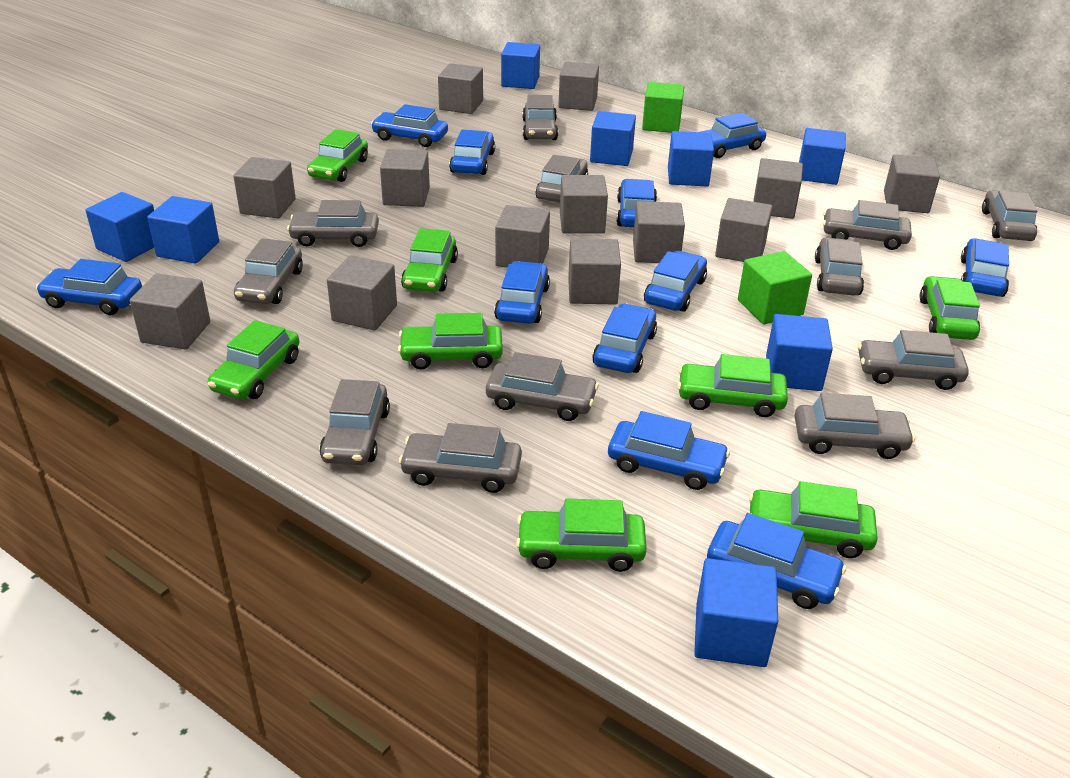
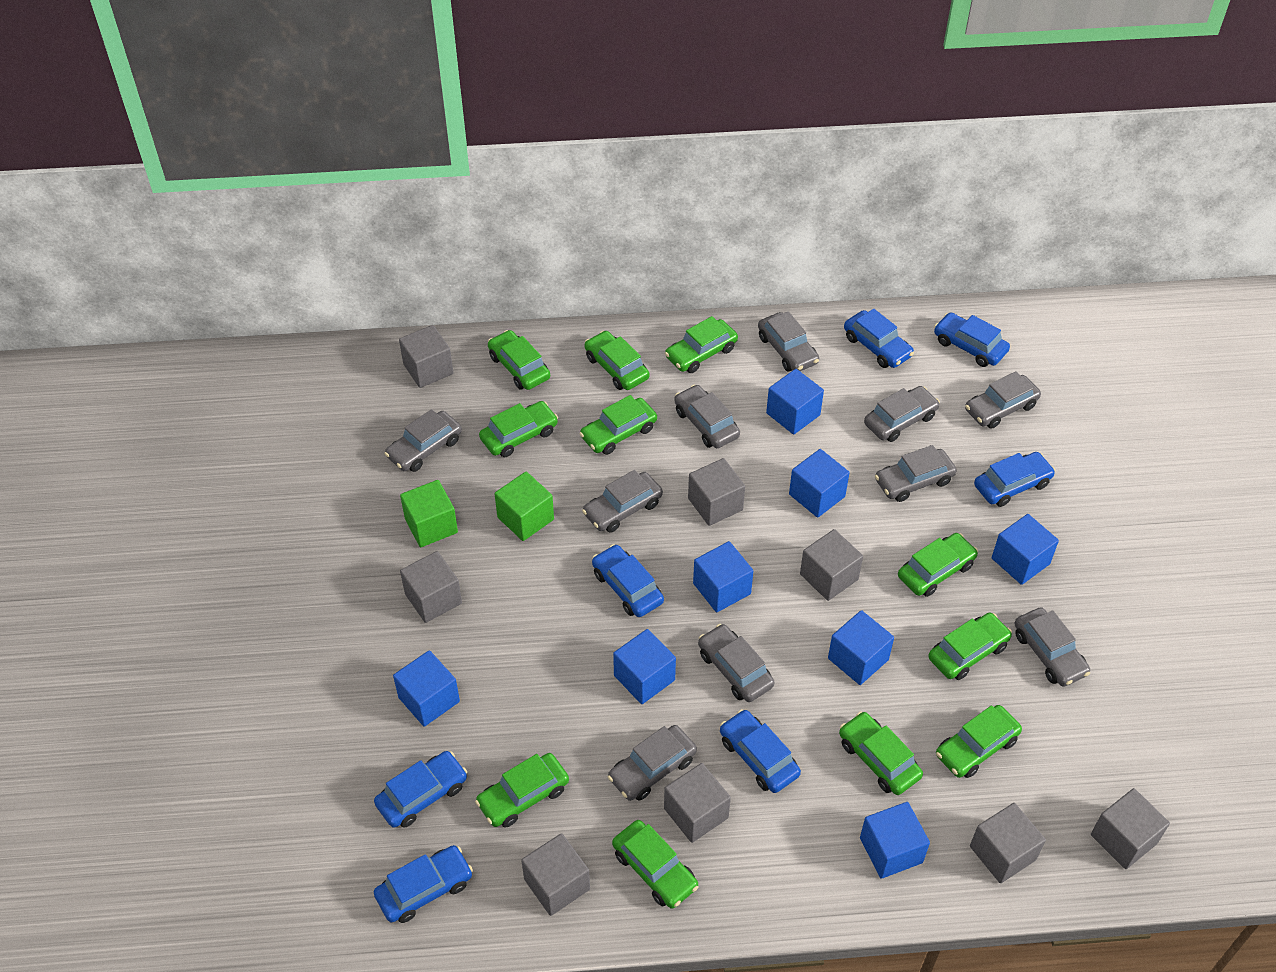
blue car: 11 -> 7
green car: 8 -> 11
grey car: 12 -> 10
grey cube: 13 -> 8

